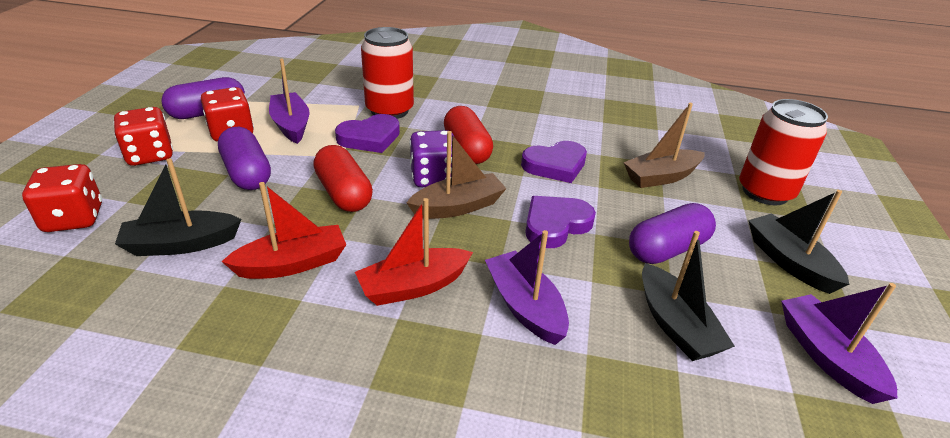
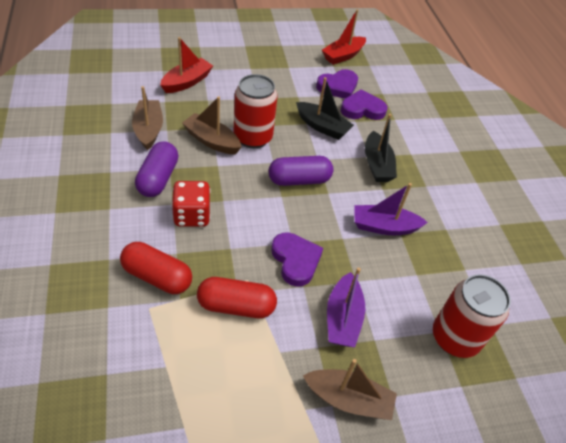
black boat: 3 -> 2
brown boat: 2 -> 3
purple boat: 3 -> 2
purple capsule: 3 -> 2
purple dice: 1 -> 0
red dice: 3 -> 1

